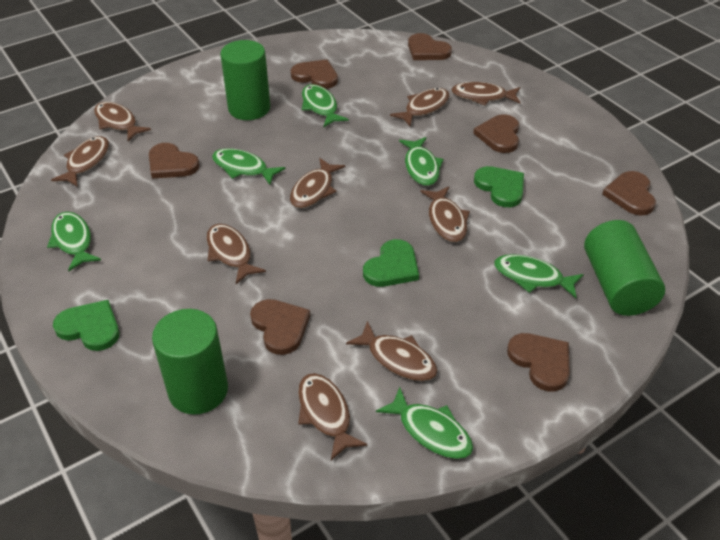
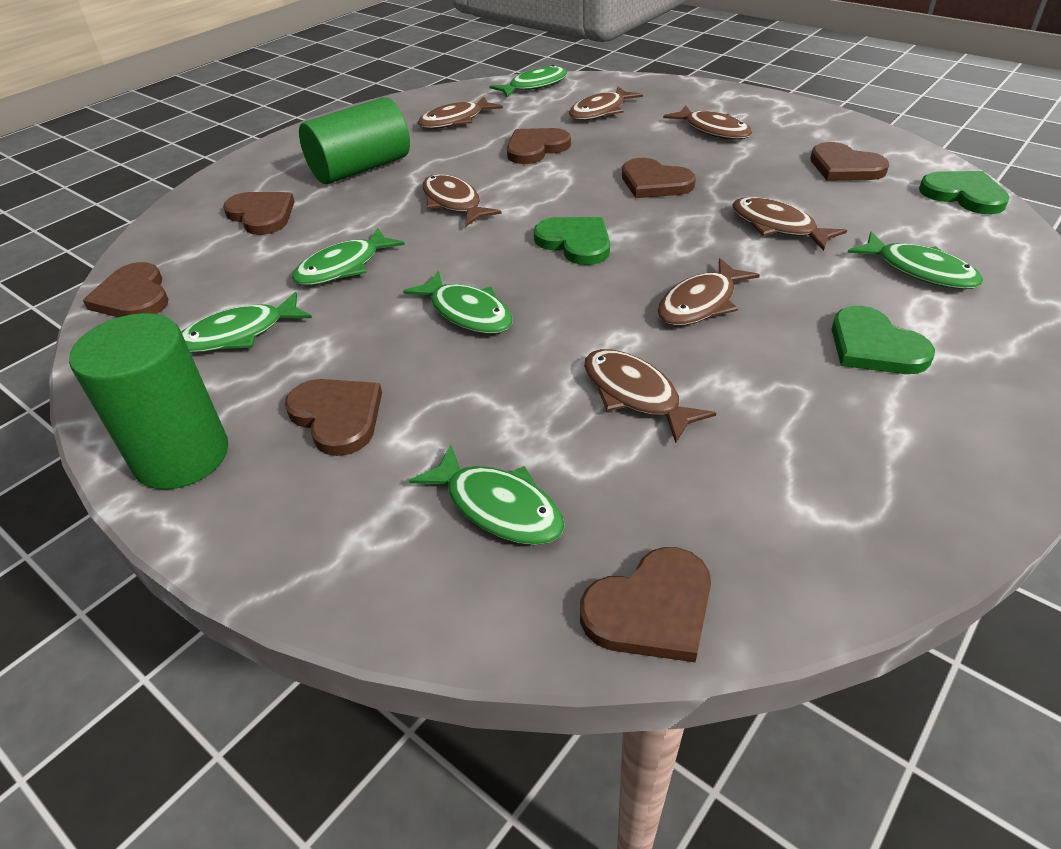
brown fish: 9 -> 7
green cylinder: 3 -> 2

